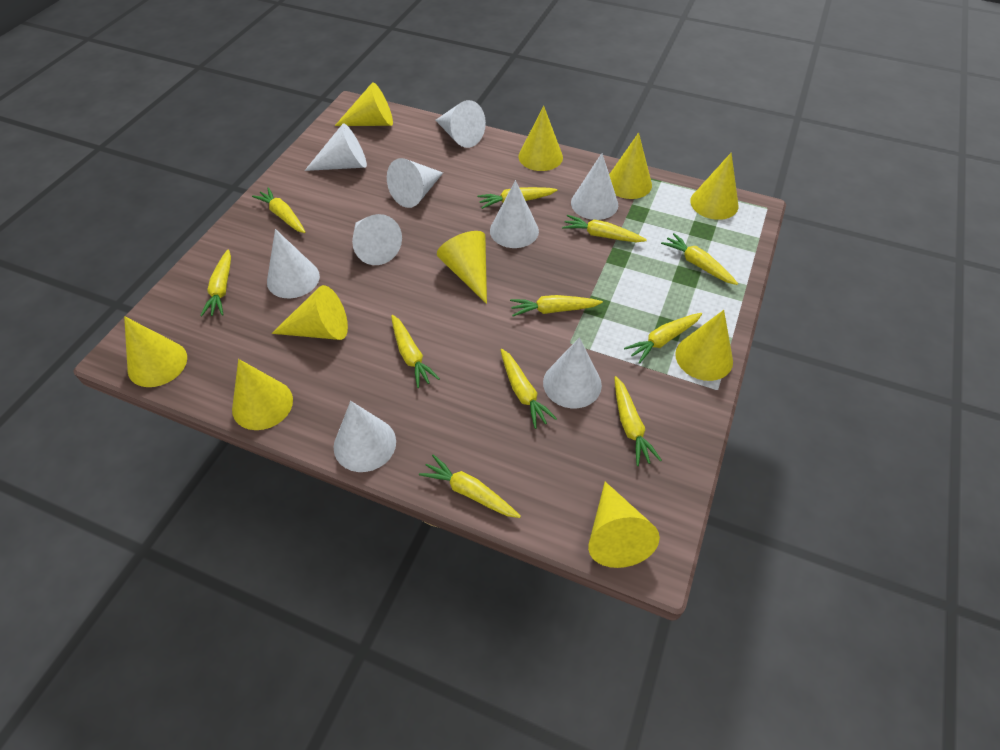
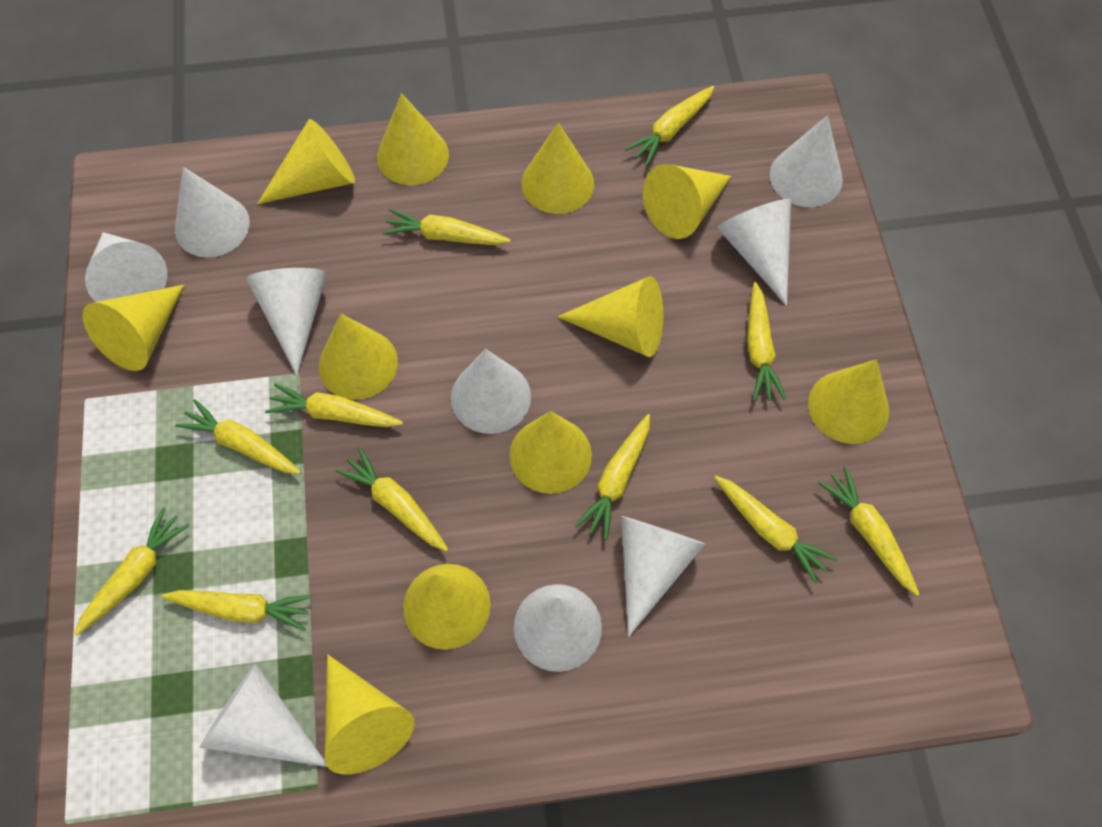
yellow cone: 10 -> 11

